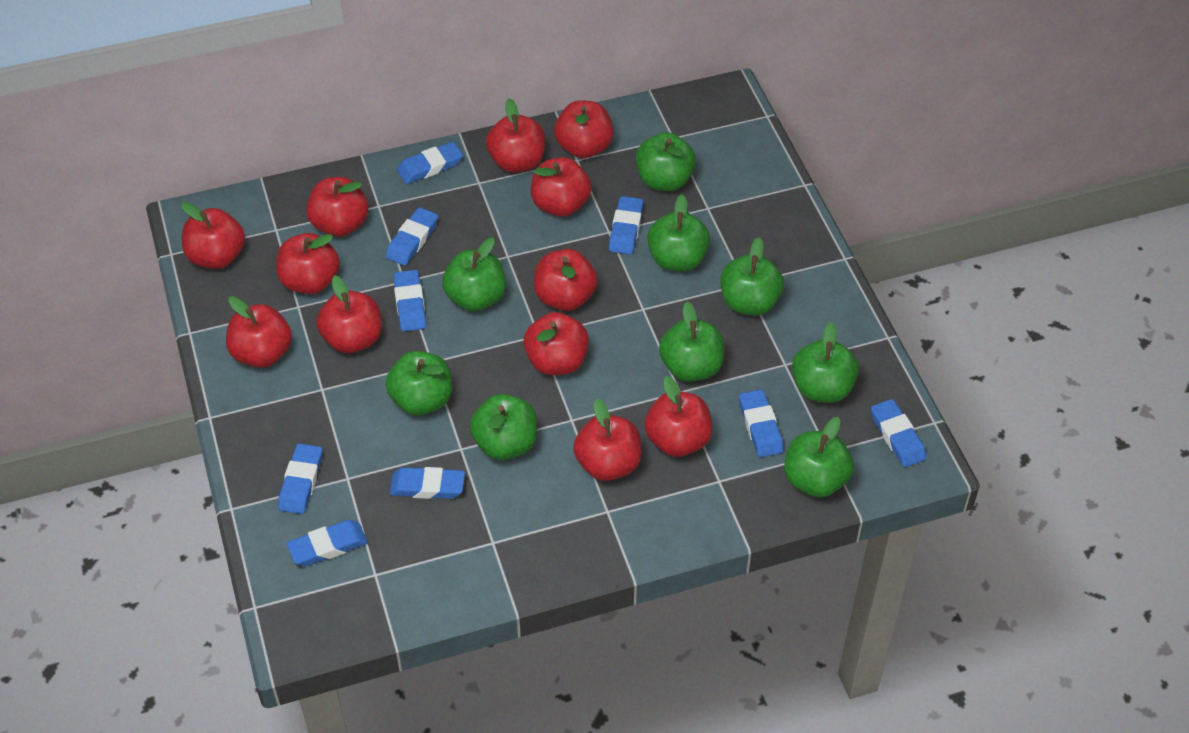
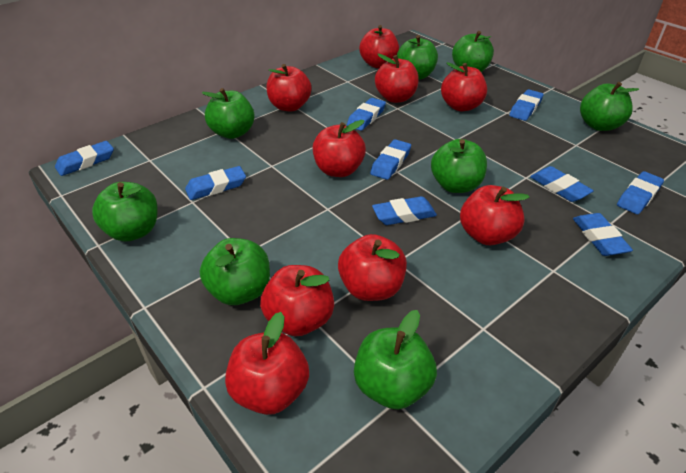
green apple: 9 -> 8
red apple: 12 -> 9

